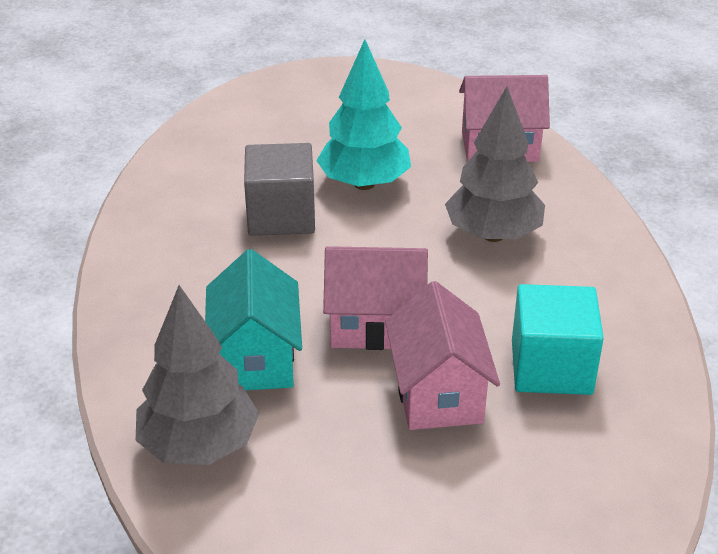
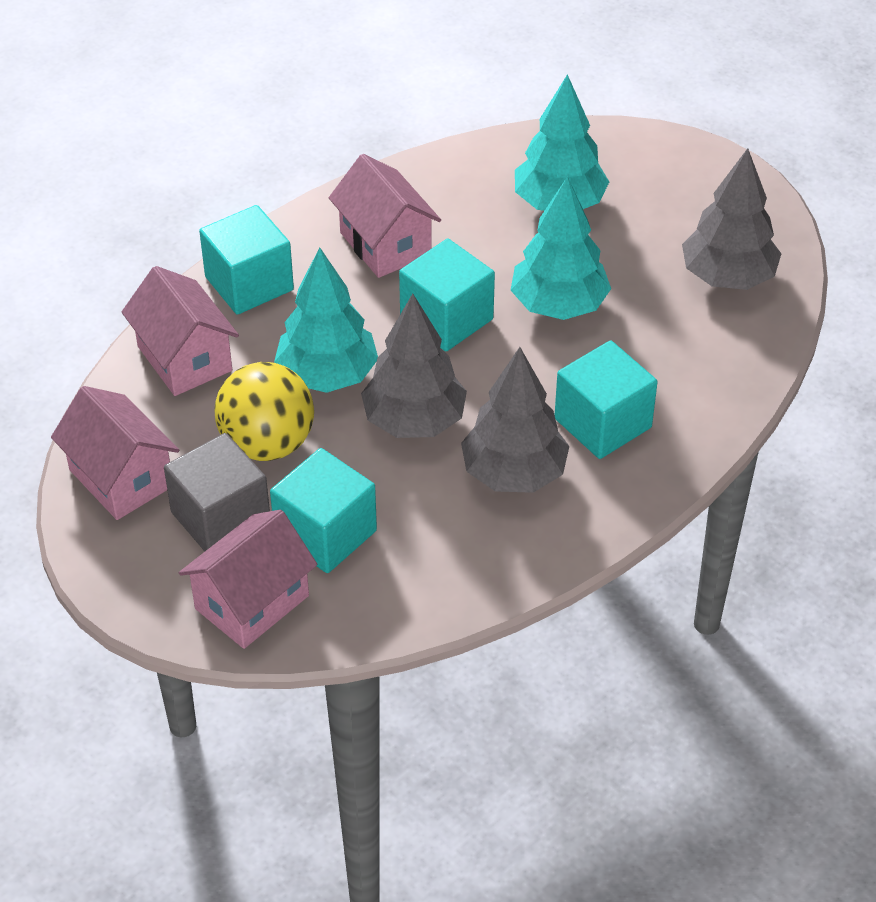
grey tree: 2 -> 3
pink house: 3 -> 4
turquoise cube: 1 -> 4
turquoise house: 1 -> 0
turquoise tree: 1 -> 3
yellow ball: 0 -> 1

